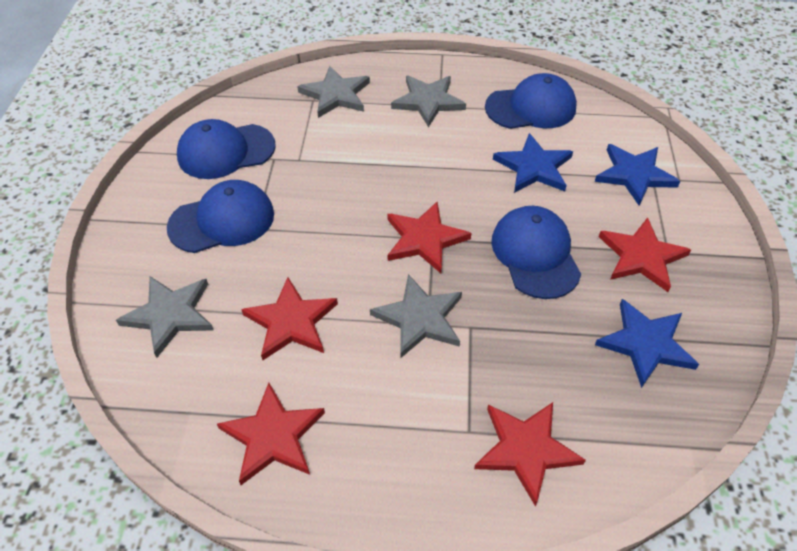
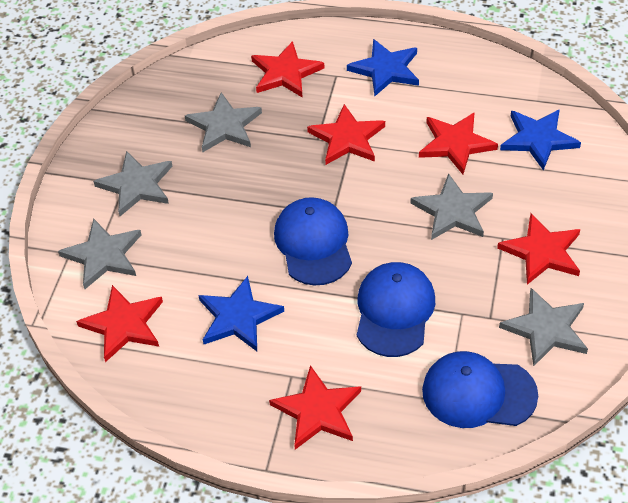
blue cap: 4 -> 3
grey star: 4 -> 5
red star: 5 -> 6

